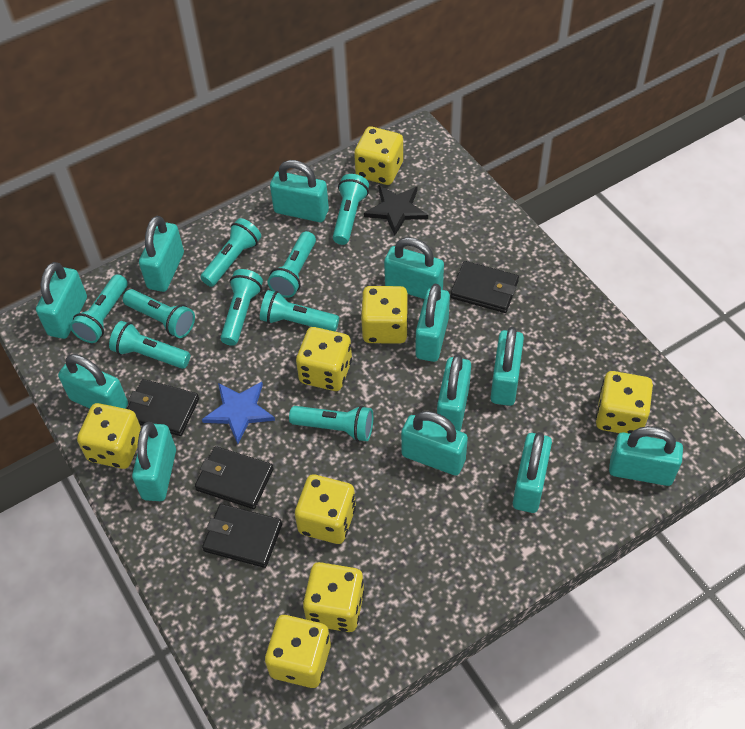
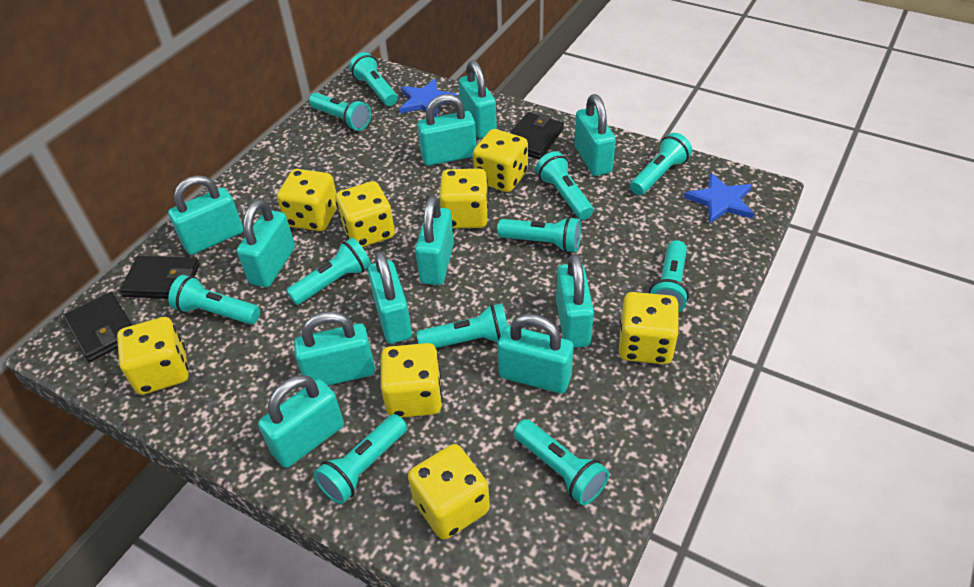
black star: 1 -> 0
black wallet: 4 -> 3
blue star: 1 -> 2
turquoise flashlight: 9 -> 11
turquoise padlock: 12 -> 11

